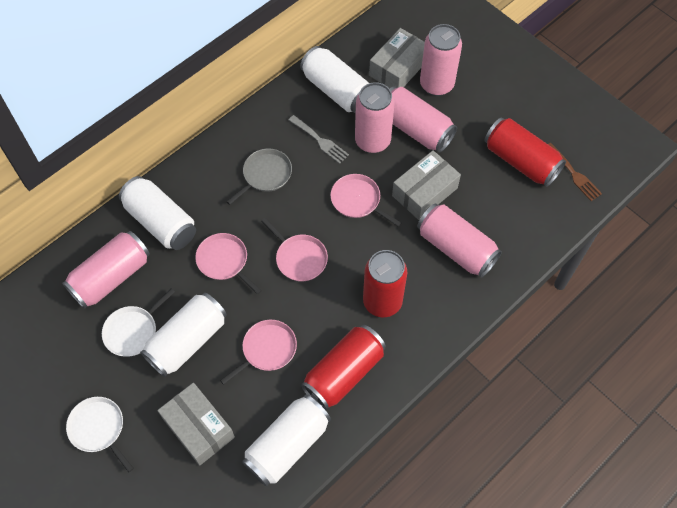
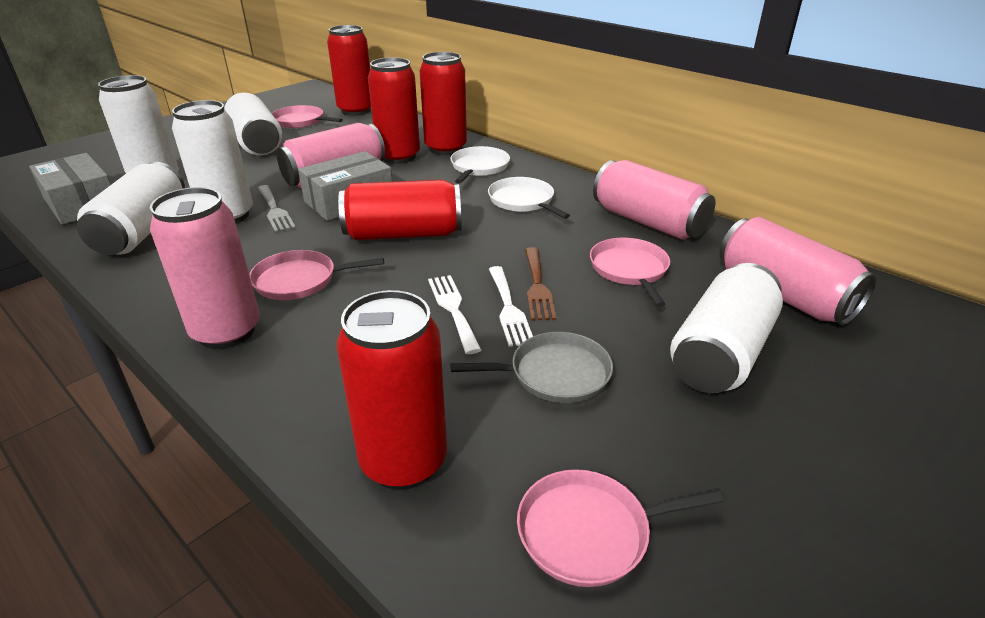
grey box: 3 -> 2
pink can: 5 -> 4
red can: 3 -> 5
white can: 4 -> 5
white fork: 0 -> 2

